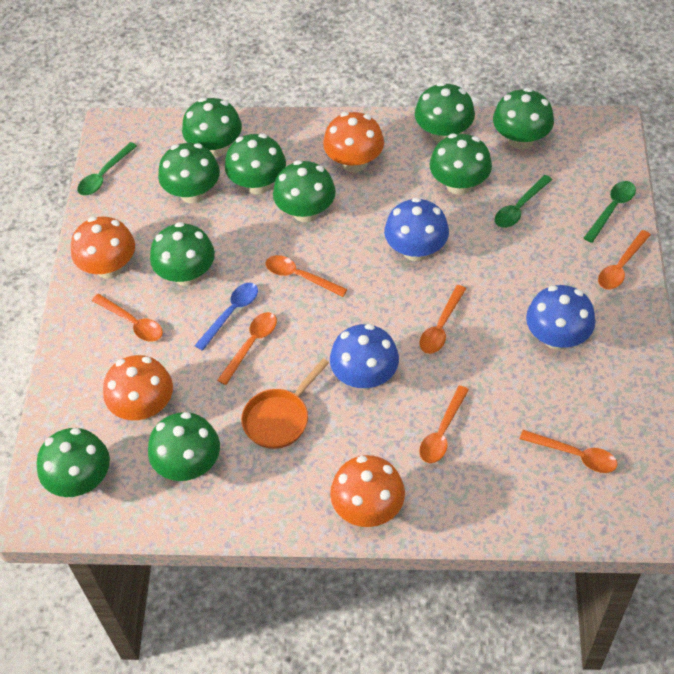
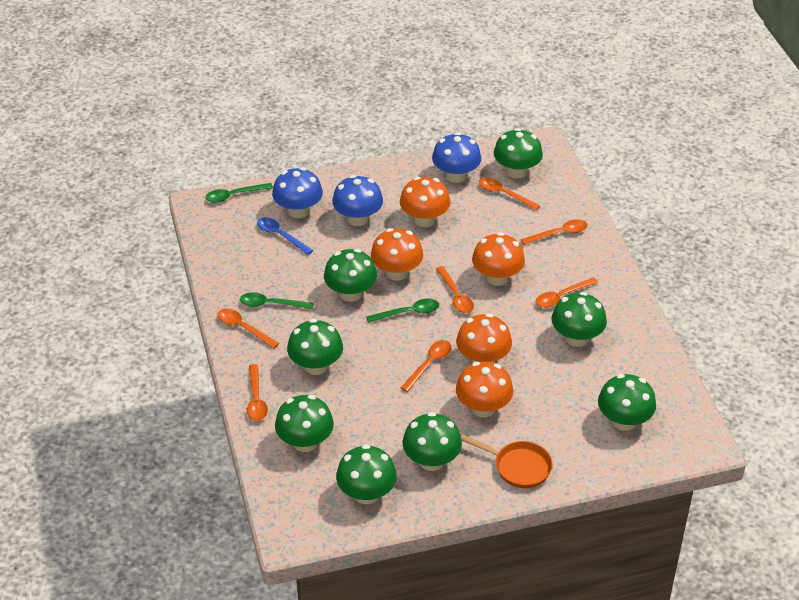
green mushroom: 10 -> 8
orange mushroom: 4 -> 5

